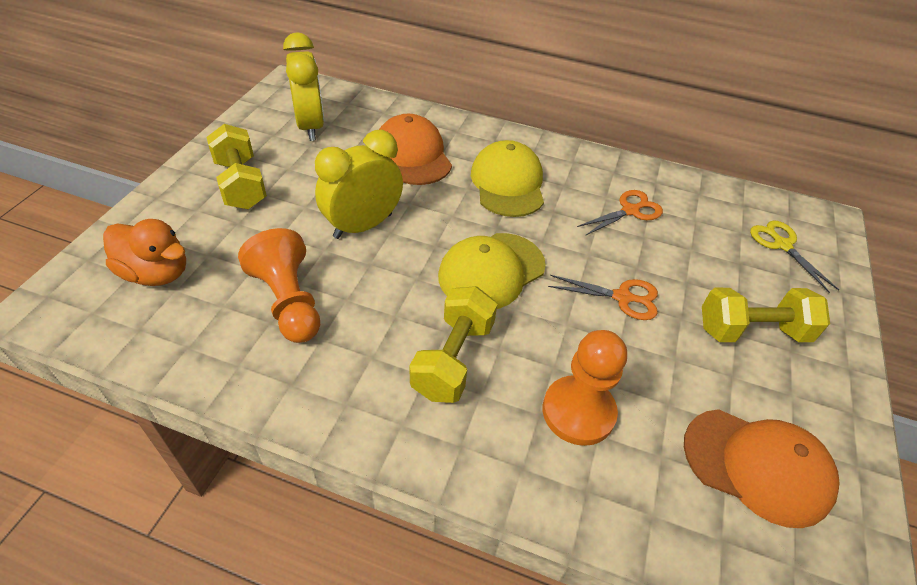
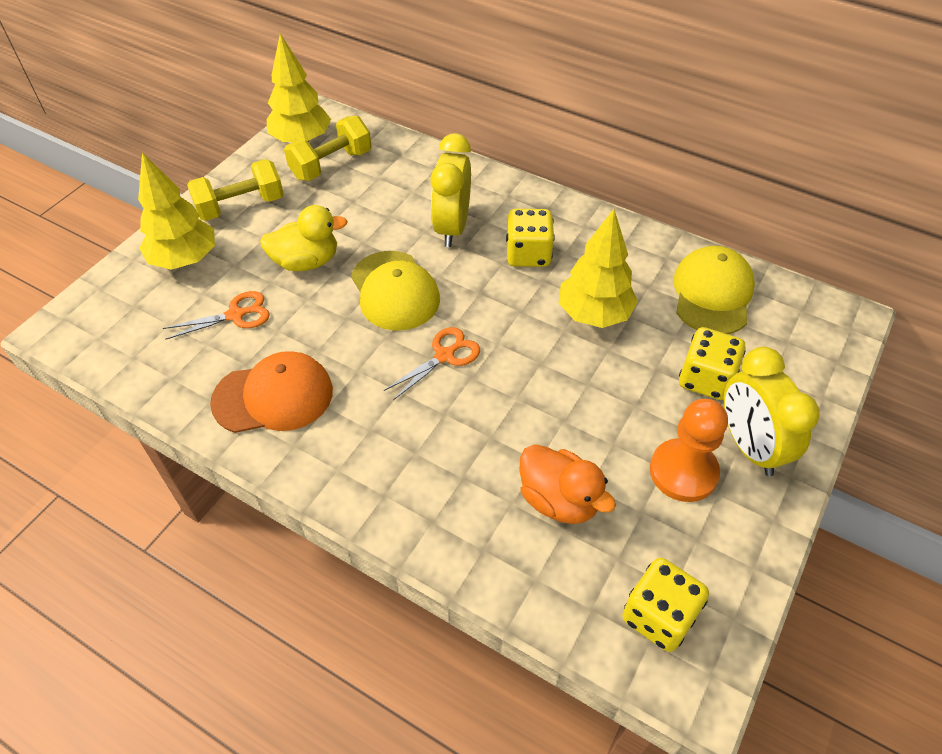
orange cap: 2 -> 1
orange pawn: 2 -> 1
yellow dice: 0 -> 3
yellow duck: 0 -> 1
yellow dumbbell: 3 -> 2
yellow scissors: 1 -> 0
yellow tree: 0 -> 3

